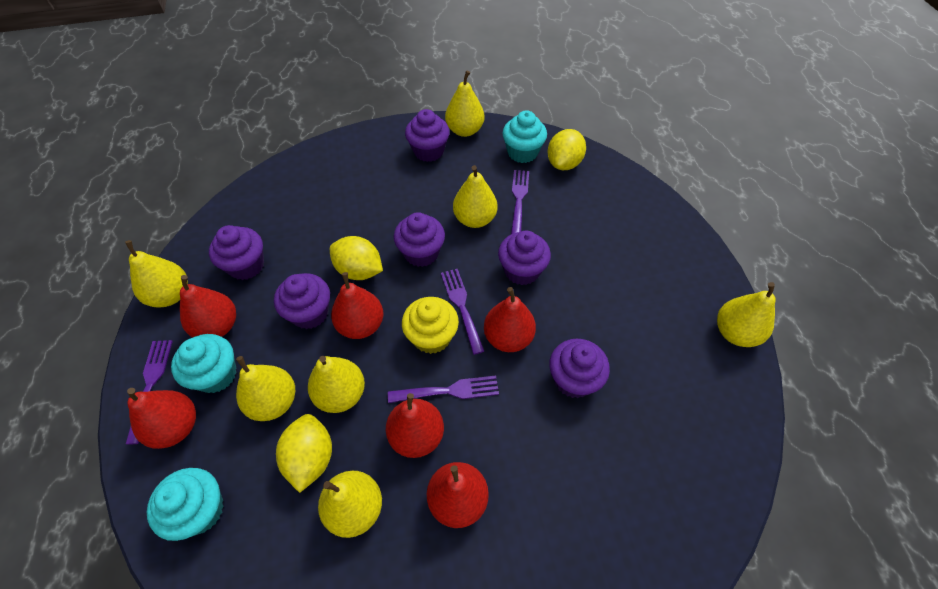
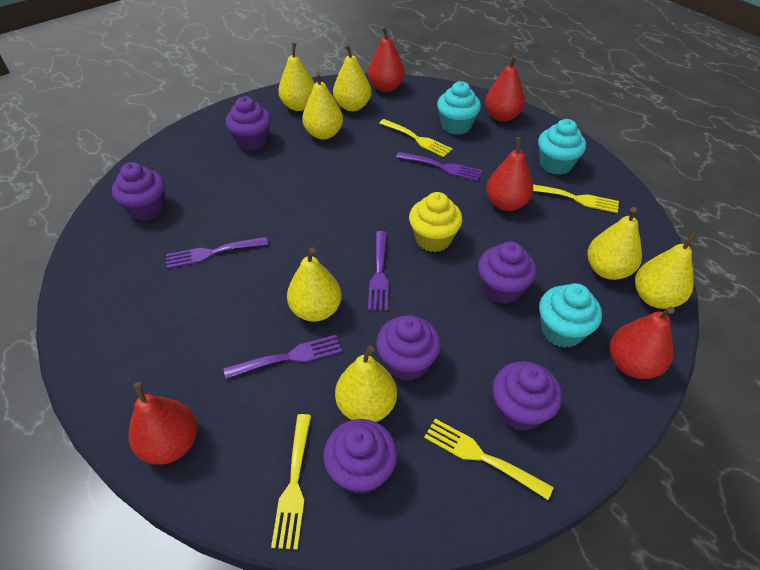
red pear: 6 -> 5
yellow fork: 0 -> 4
yellow lemon: 3 -> 0

